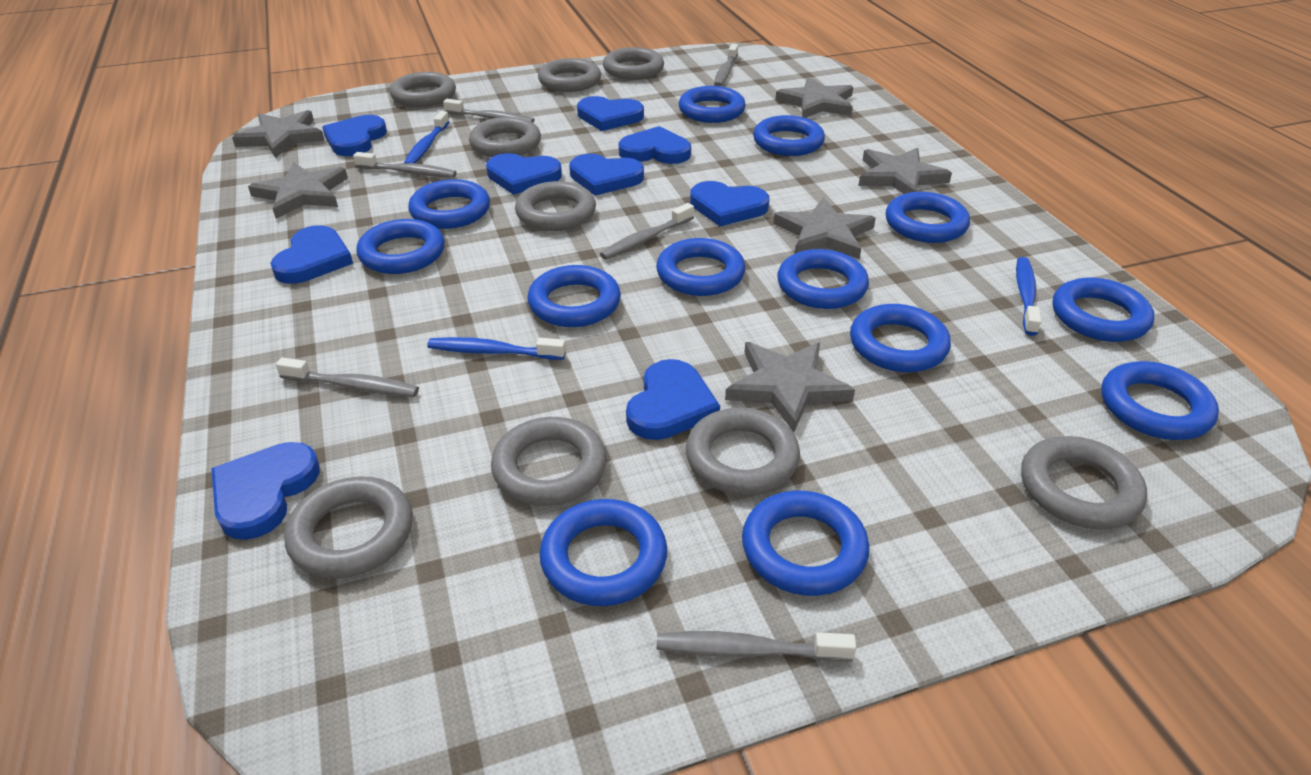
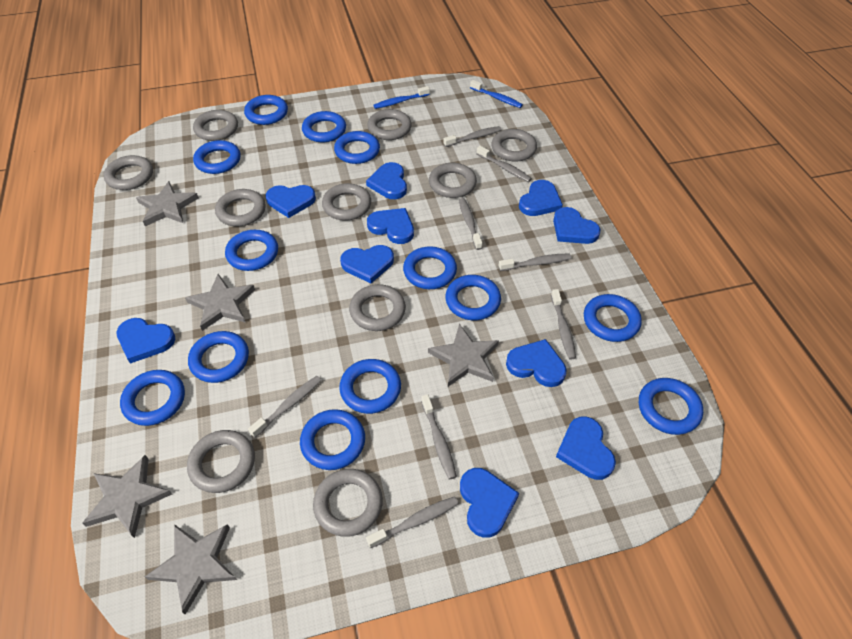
blue heart: 9 -> 10
blue toothbrush: 3 -> 2
grey ring: 9 -> 10
grey star: 6 -> 5
grey toothbrush: 6 -> 8

